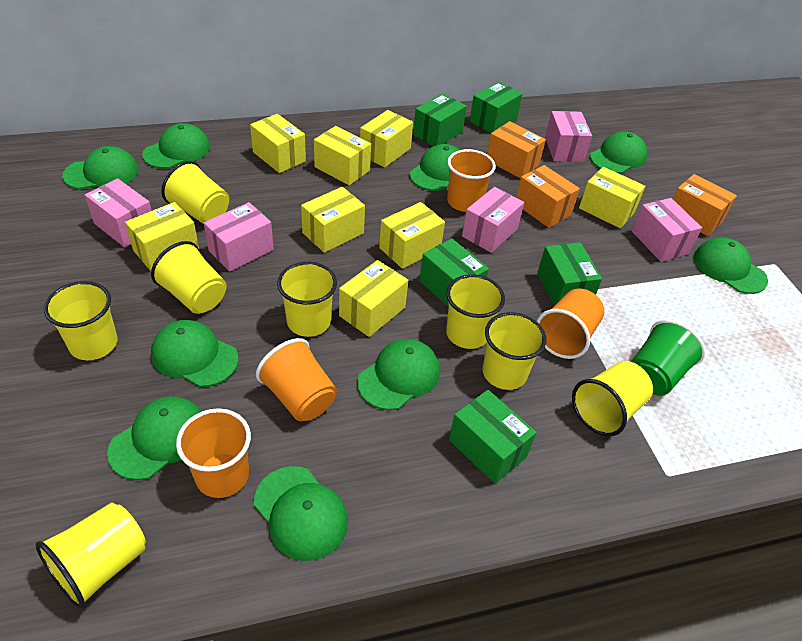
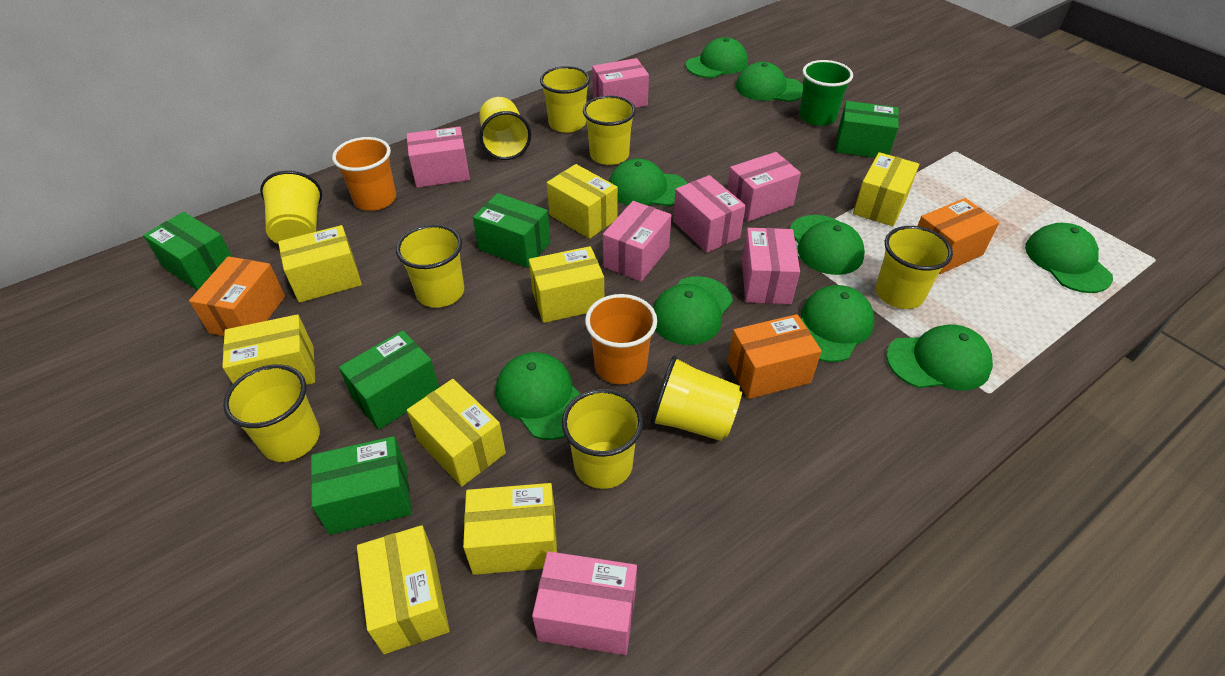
orange cup: 4 -> 2
pink box: 5 -> 7
yellow cup: 8 -> 9

